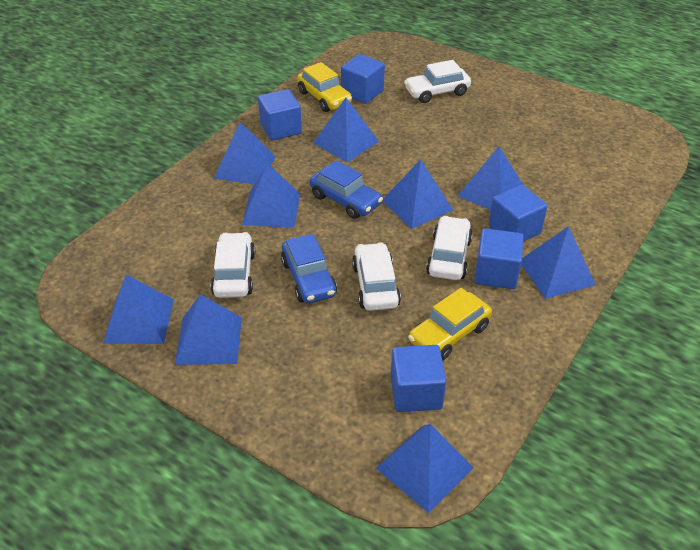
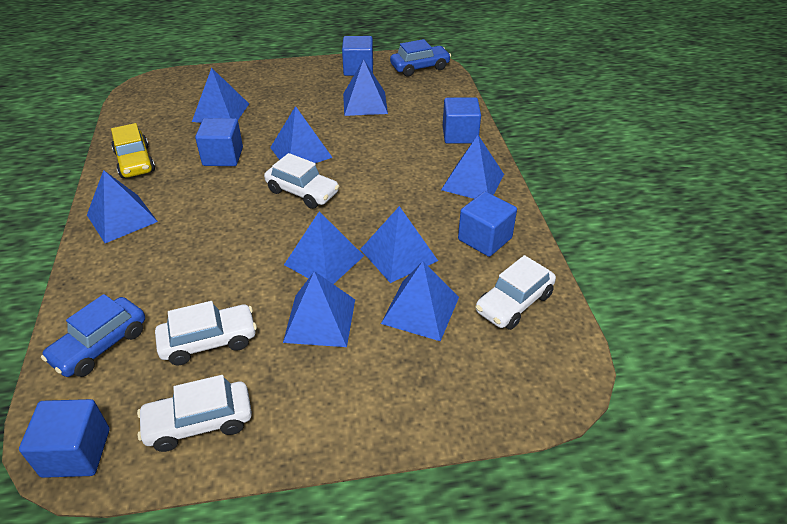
yellow car: 2 -> 1

